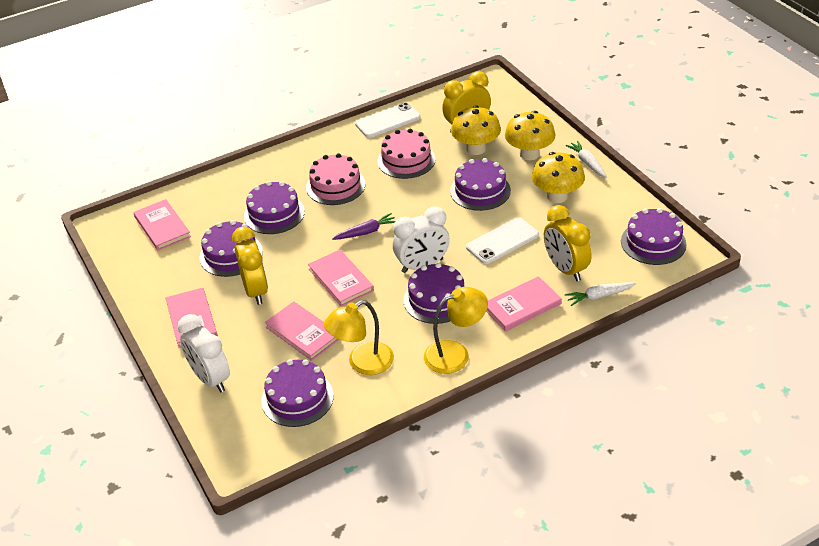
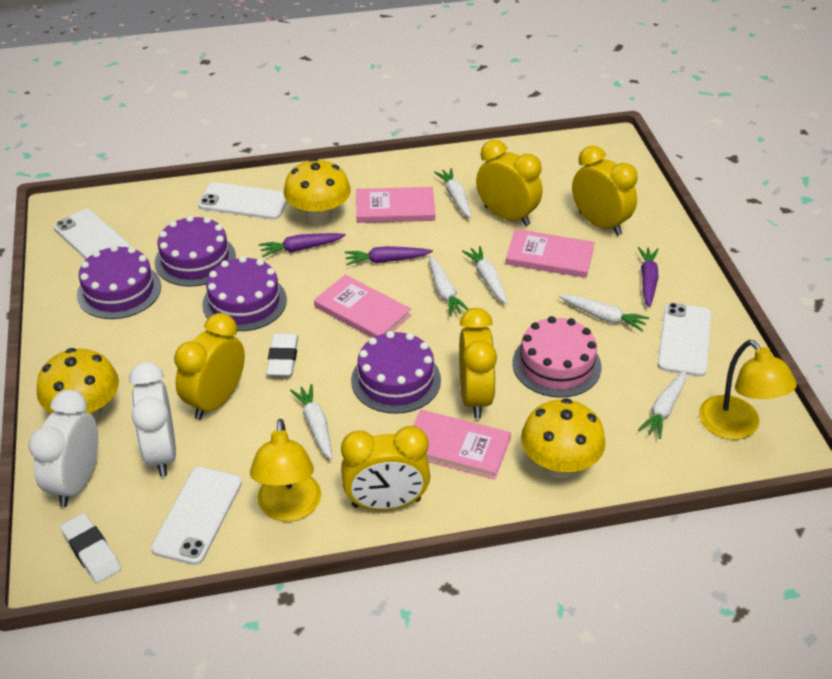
pink book: 5 -> 4
pink cake: 2 -> 1
purple cake: 6 -> 4
purple carrot: 1 -> 3
white carrot: 2 -> 6
white eraser: 0 -> 2
white phone: 2 -> 4
yellow clock: 3 -> 5

